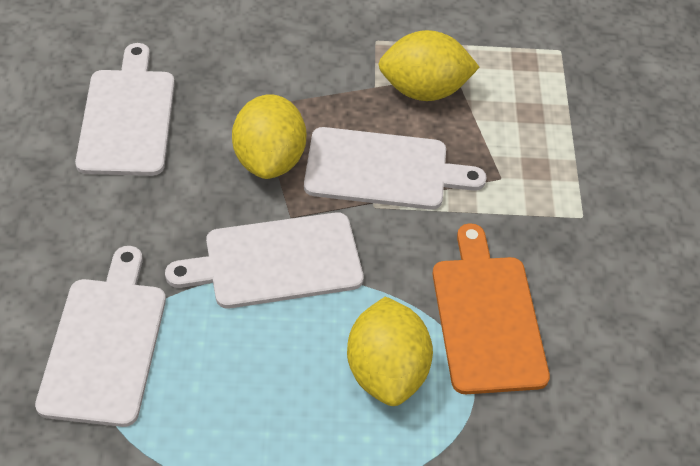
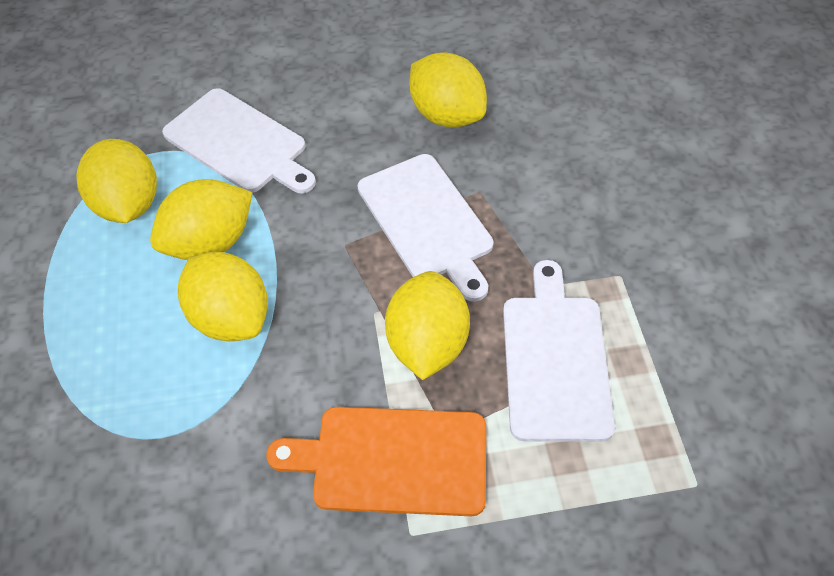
white cutting board: 4 -> 3
yellow lemon: 3 -> 5

